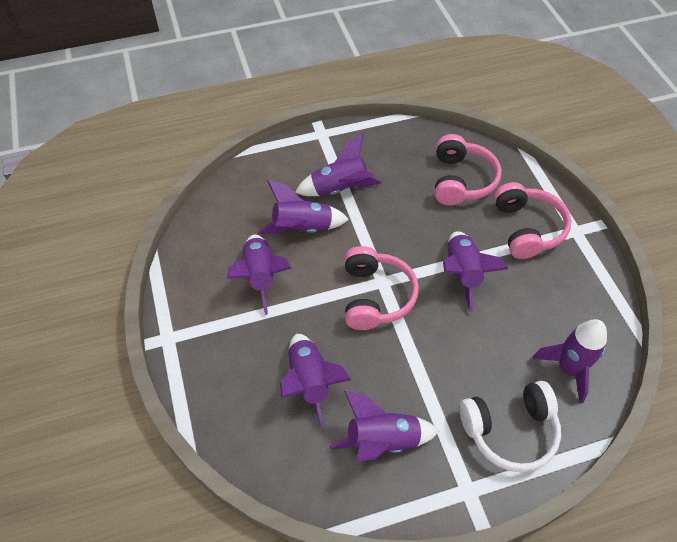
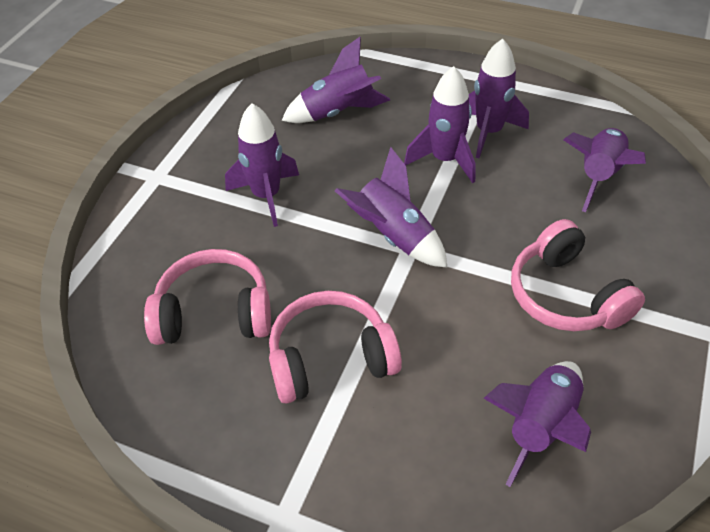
white headphones: 1 -> 0

